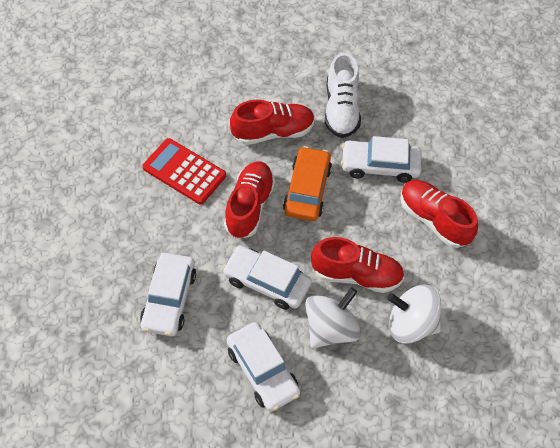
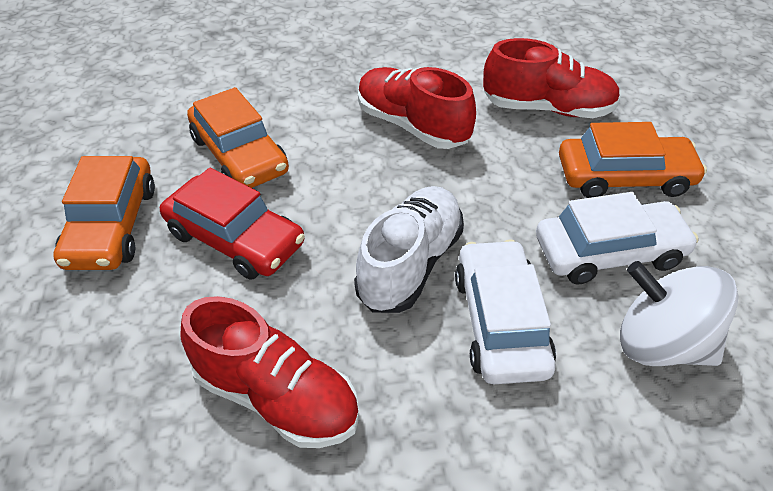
orange car: 1 -> 3
red calculator: 1 -> 0
red car: 0 -> 1
red shoe: 4 -> 3
white car: 4 -> 2
white spinning top: 2 -> 1

